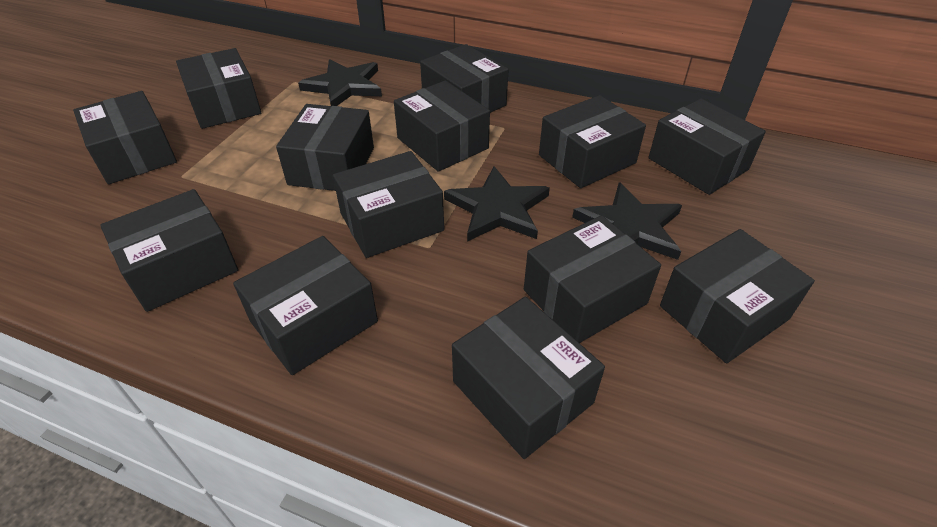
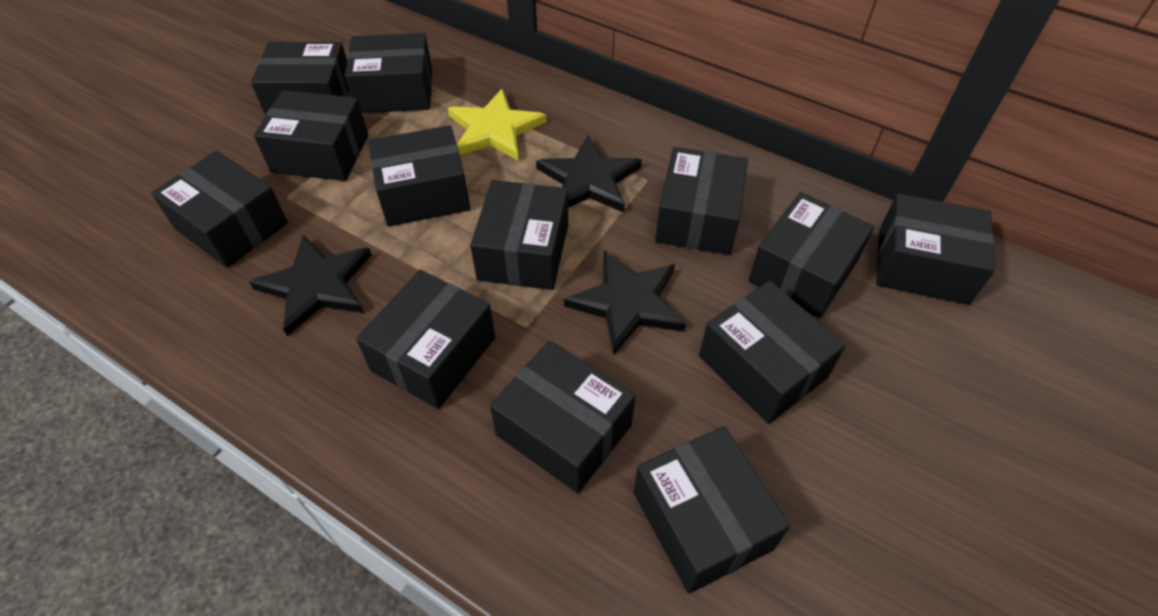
yellow star: 0 -> 1

